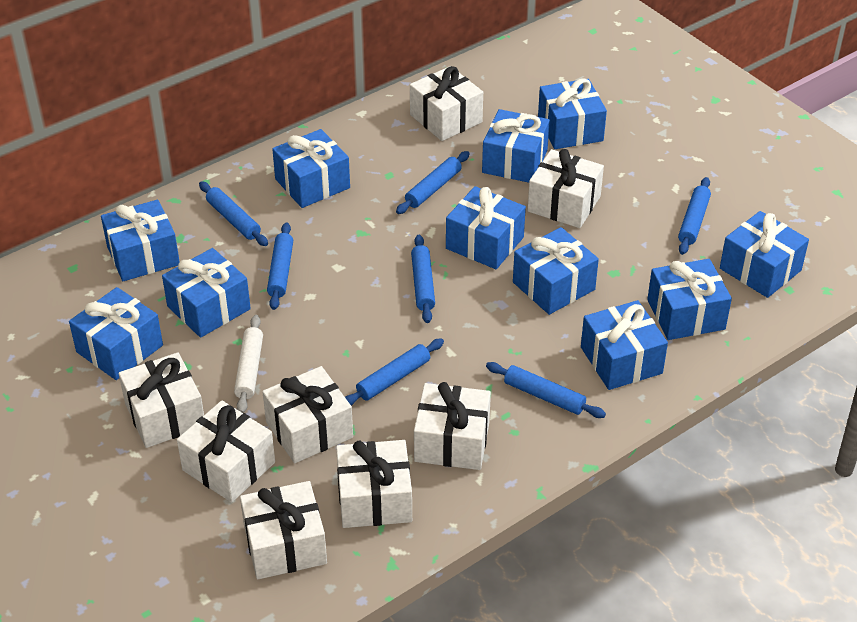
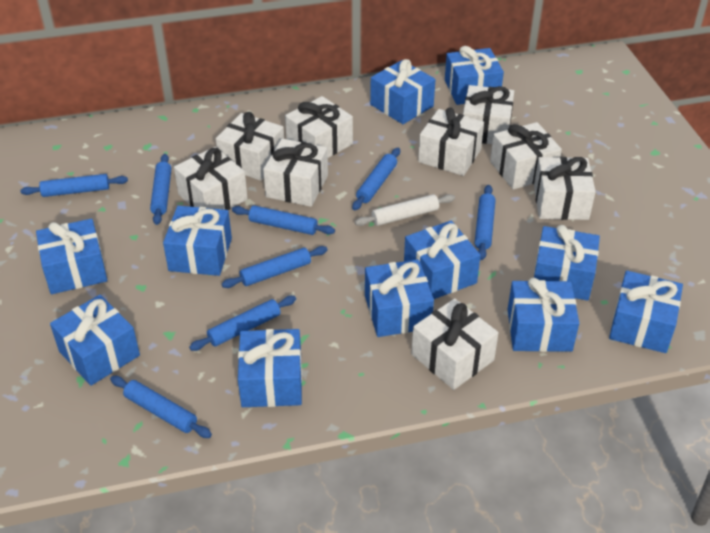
blue rolling pin: 7 -> 8
white gift: 8 -> 9

